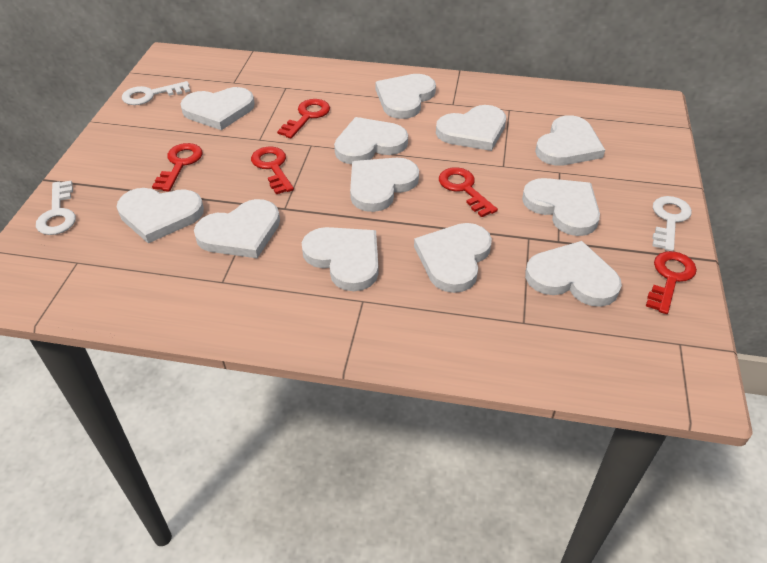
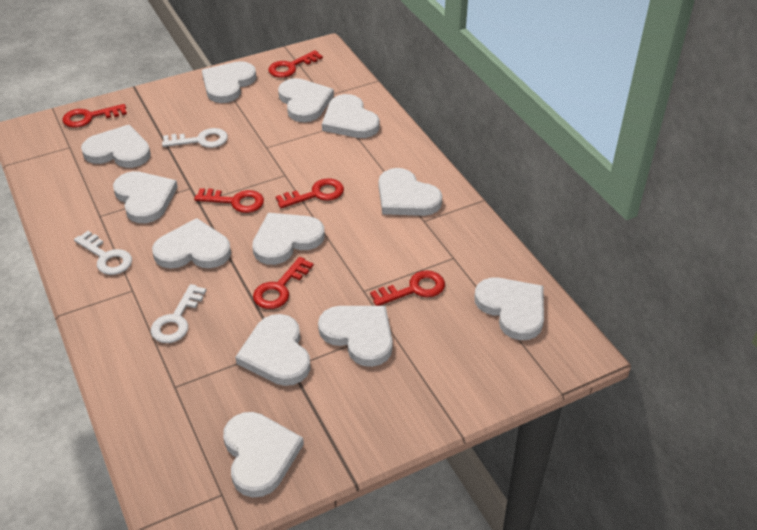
red key: 5 -> 6

